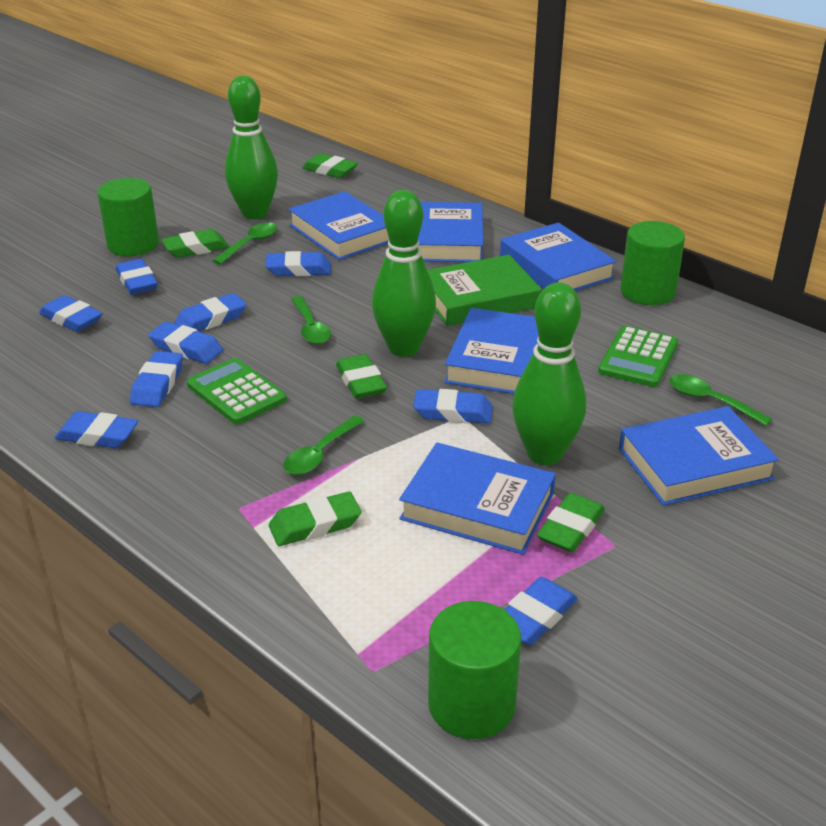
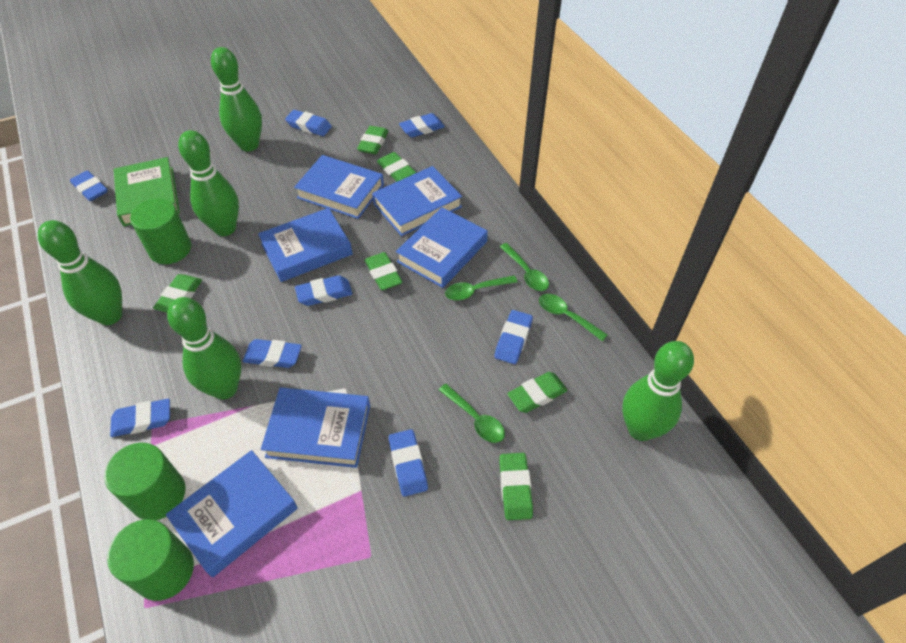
blue eraser: 9 -> 8
green bowling pin: 3 -> 5
green calculator: 2 -> 0
green eraser: 5 -> 6

